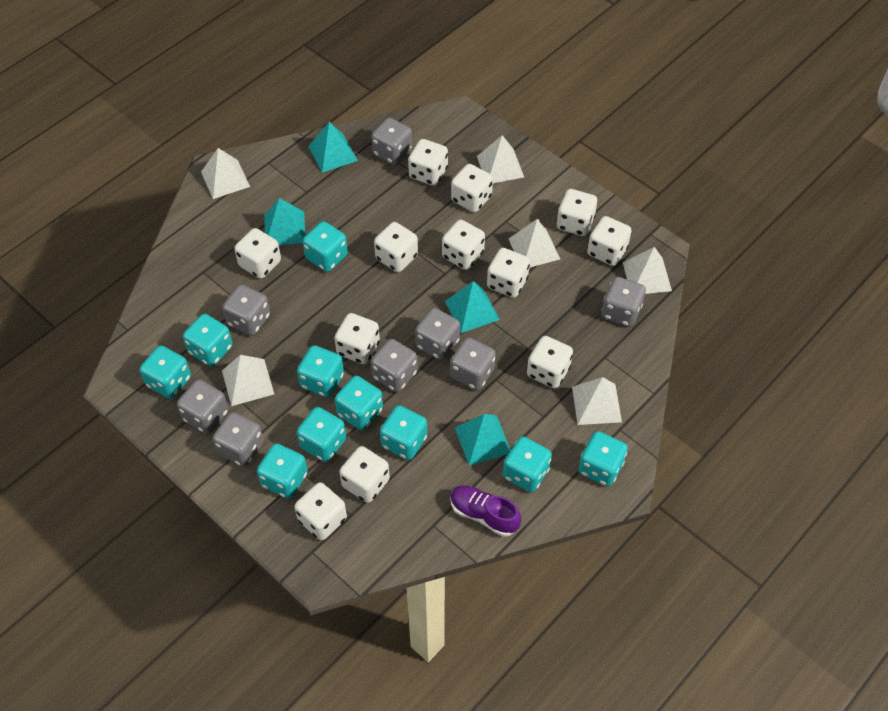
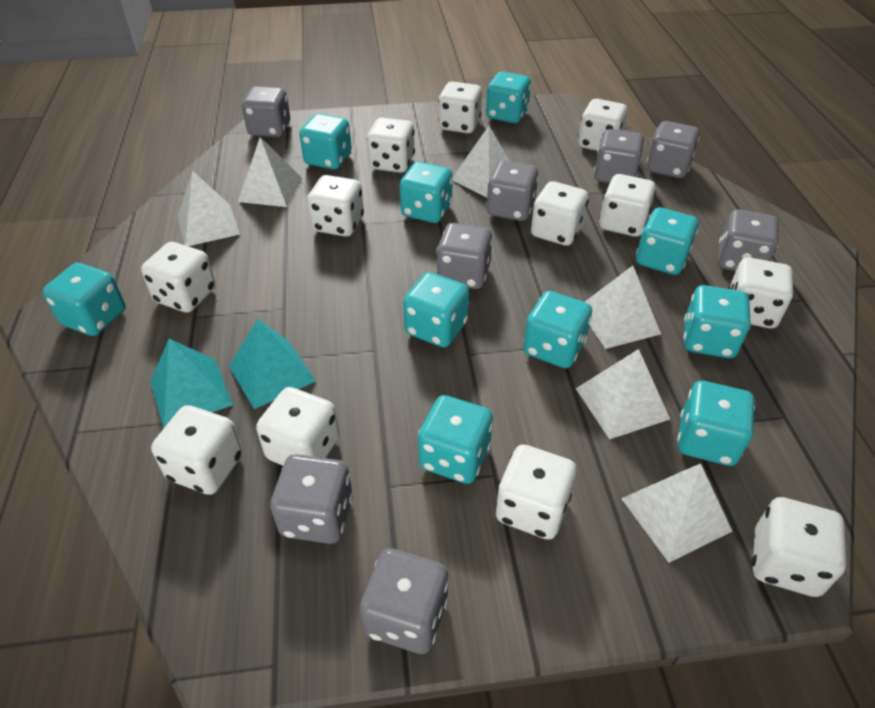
purple shoe: 1 -> 0
turquoise pyramid: 4 -> 2

